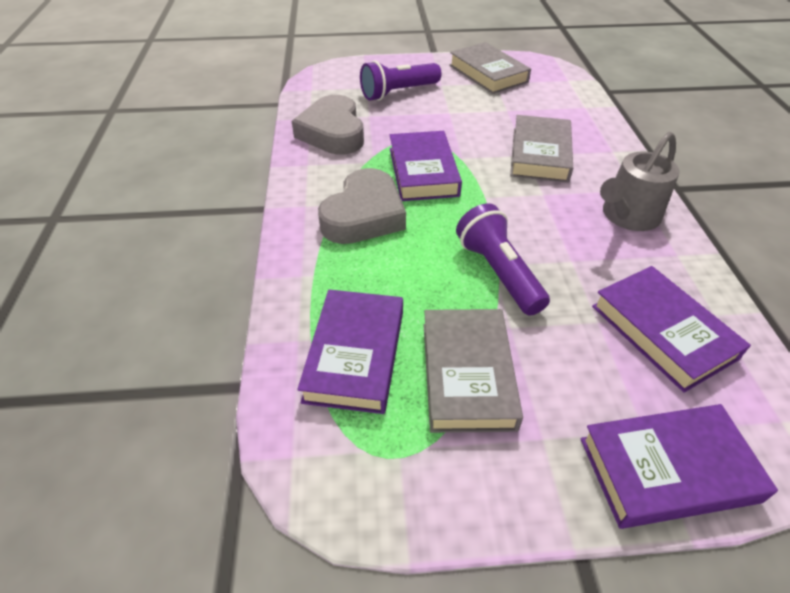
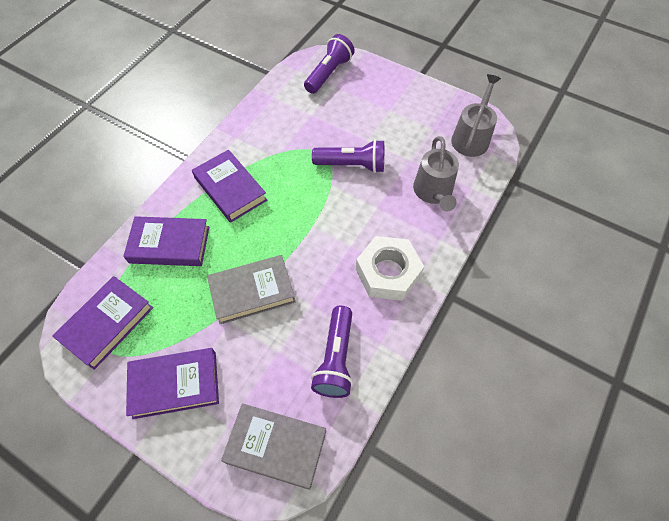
grey book: 3 -> 2
grey heart: 2 -> 0
grey watering can: 1 -> 2
purple flashlight: 2 -> 3
white nut: 0 -> 1

